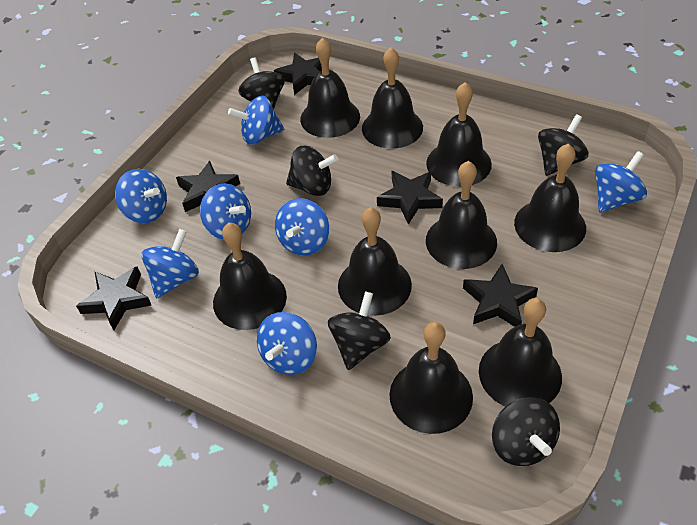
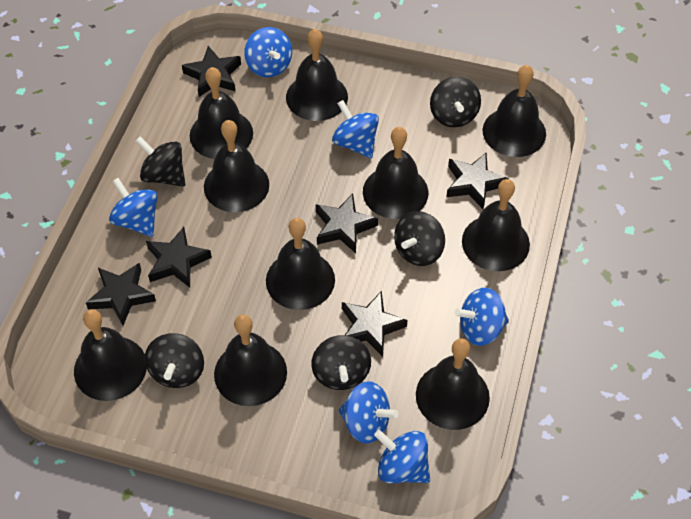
black bell: 9 -> 10
black star: 5 -> 6
blue spinning top: 7 -> 6

